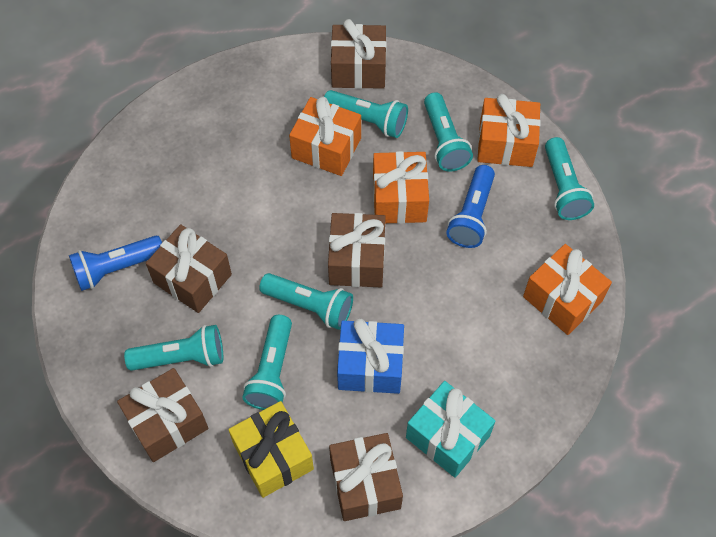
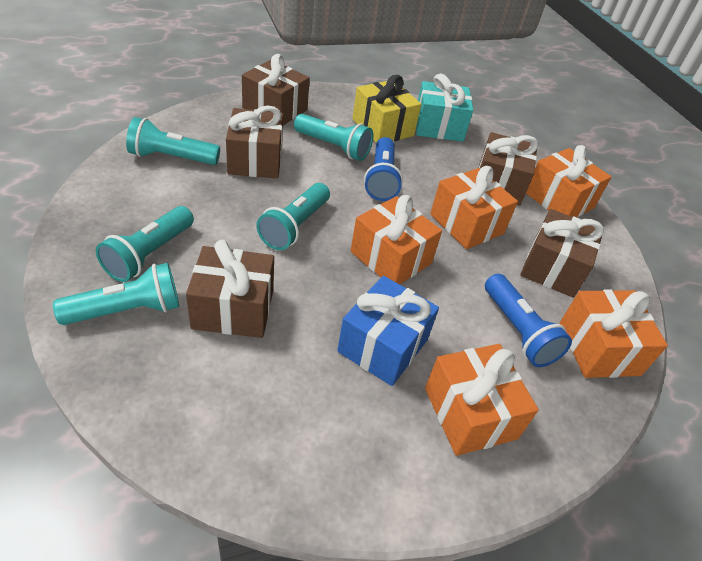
orange gift: 4 -> 5
turquoise flashlight: 6 -> 5

